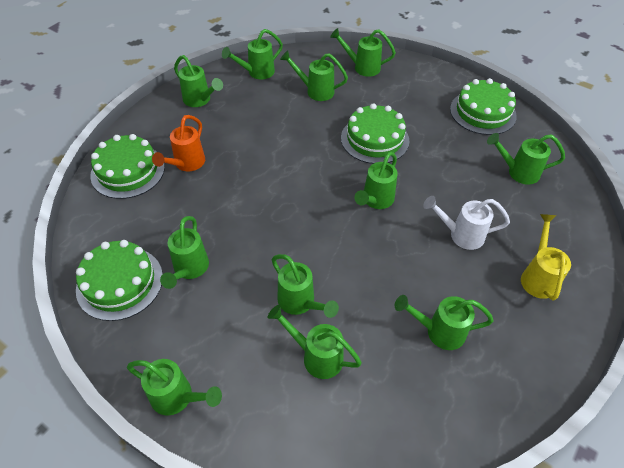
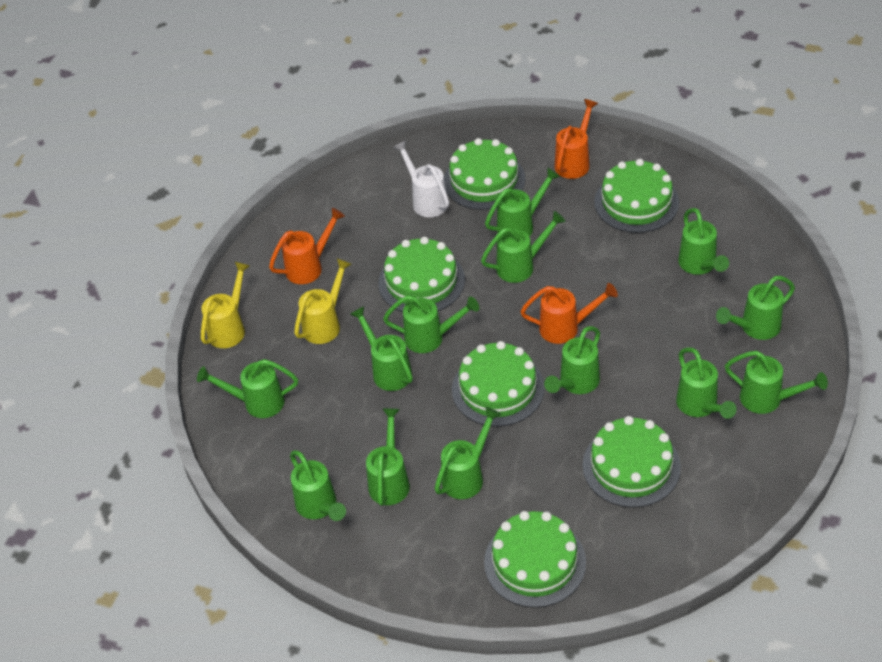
green cake: 4 -> 6
green watering can: 11 -> 13
orange watering can: 1 -> 3
yellow watering can: 1 -> 2

